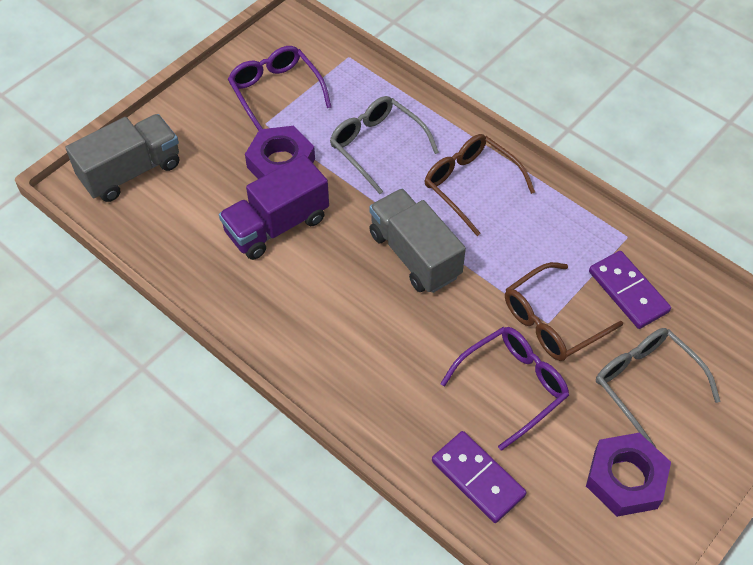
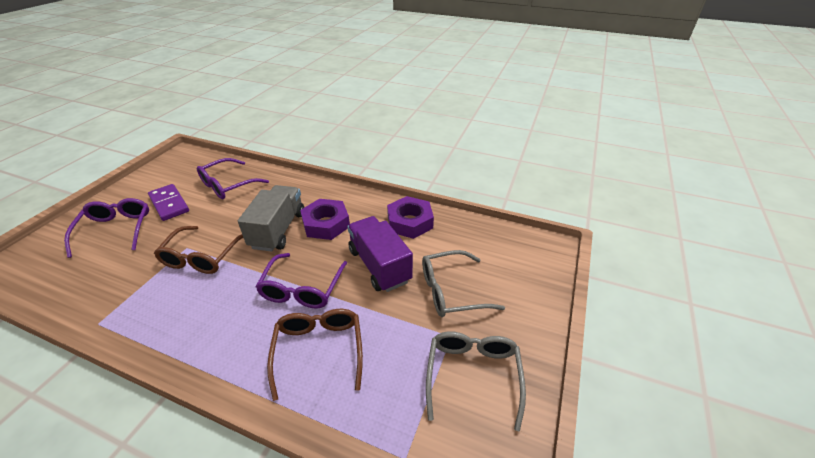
grey truck: 2 -> 1
purple domino: 2 -> 1
purple glasses: 2 -> 3

